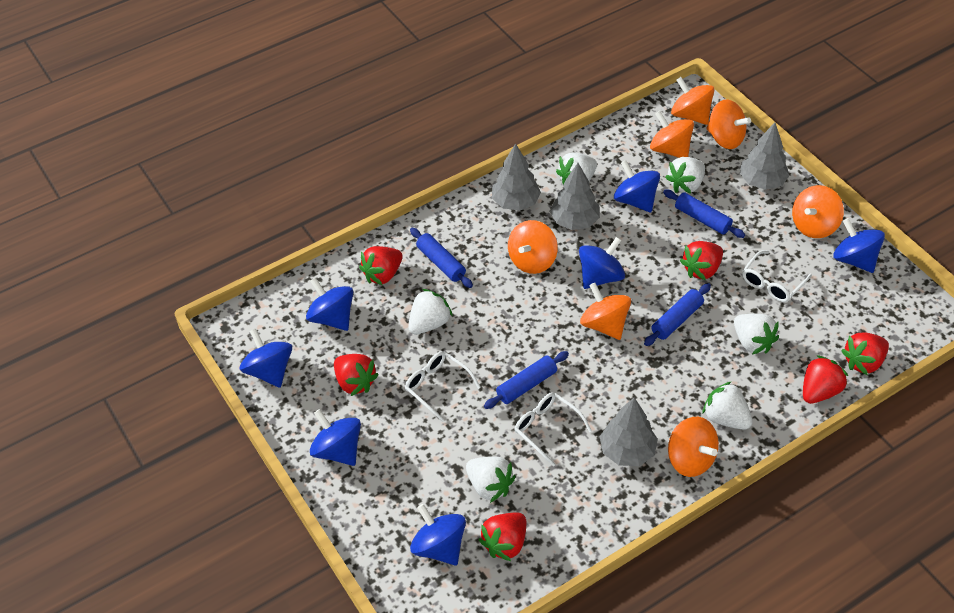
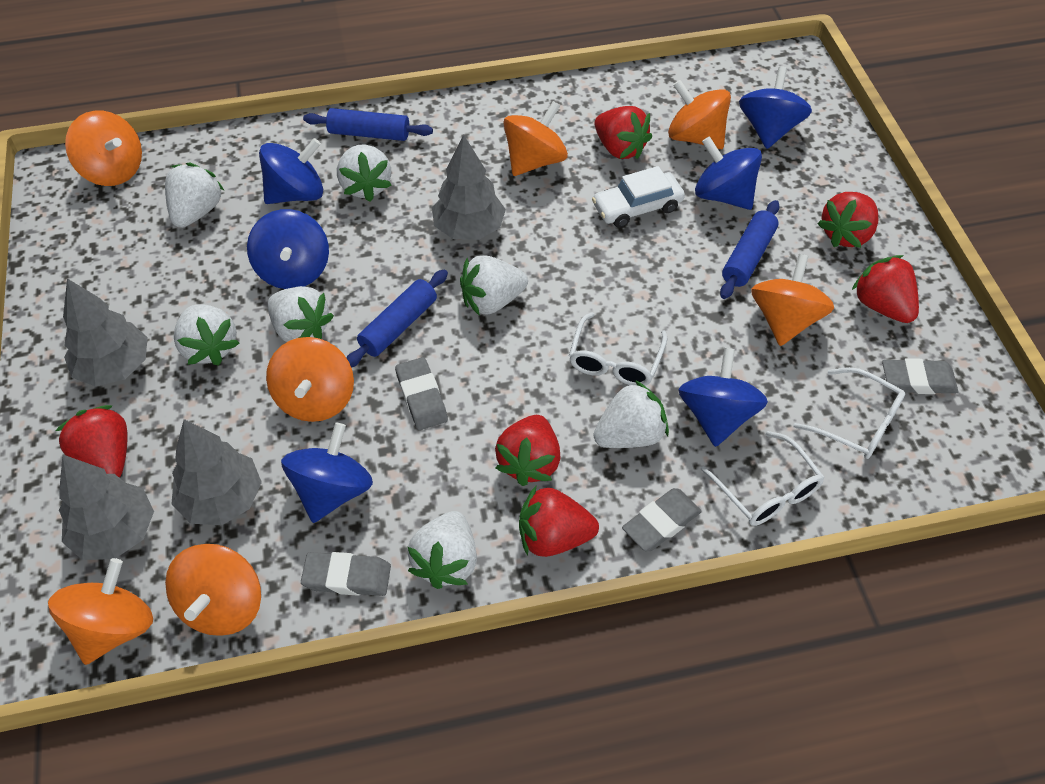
blue rolling pin: 4 -> 3
blue spinning top: 7 -> 6
grey eraser: 0 -> 4
white car: 0 -> 1
white strawberry: 6 -> 7

